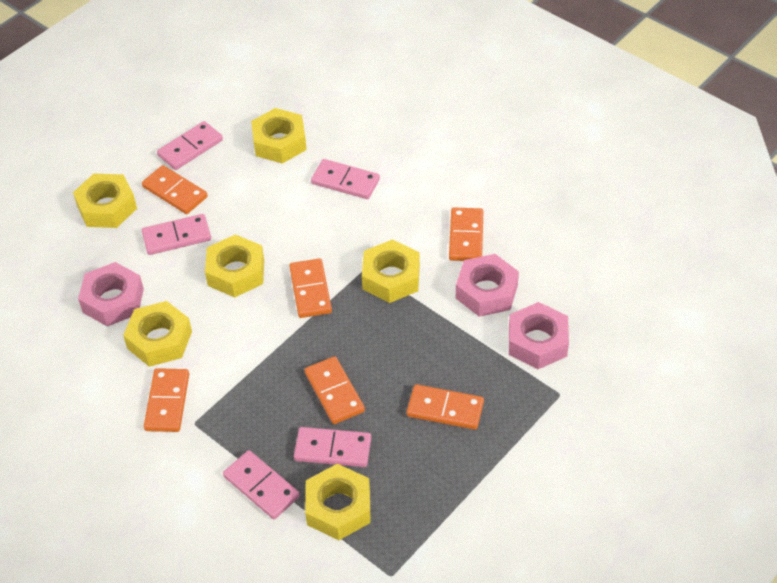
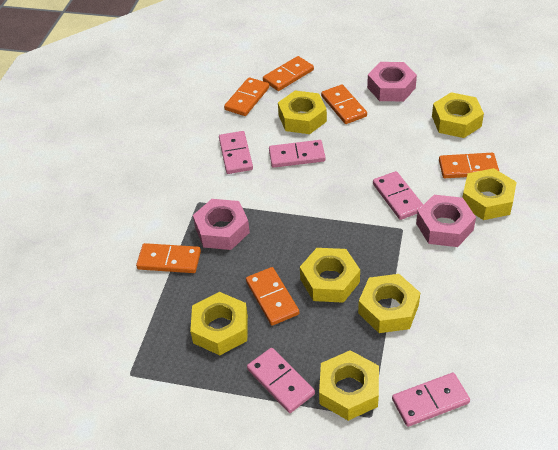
yellow nut: 6 -> 7

